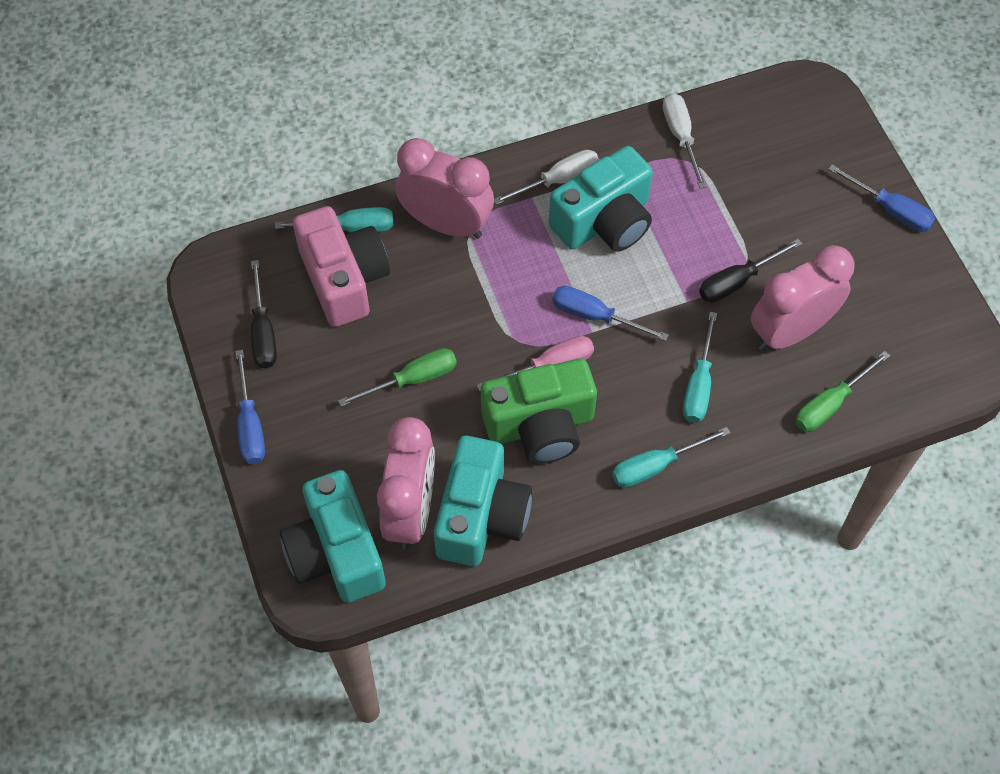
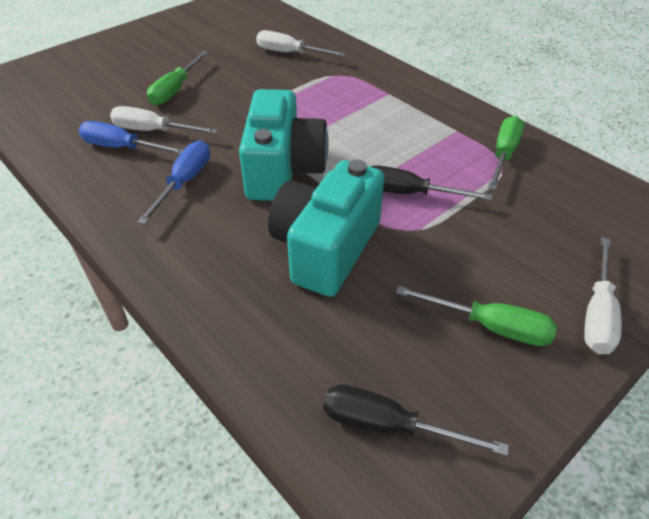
blue screwdriver: 3 -> 2
green camera: 1 -> 0
green screwdriver: 2 -> 3
pink camera: 1 -> 0
pink clock: 3 -> 0
pink screwdriver: 1 -> 0
turquoise camera: 3 -> 2
turquoise screwdriver: 3 -> 0
white screwdriver: 2 -> 3

